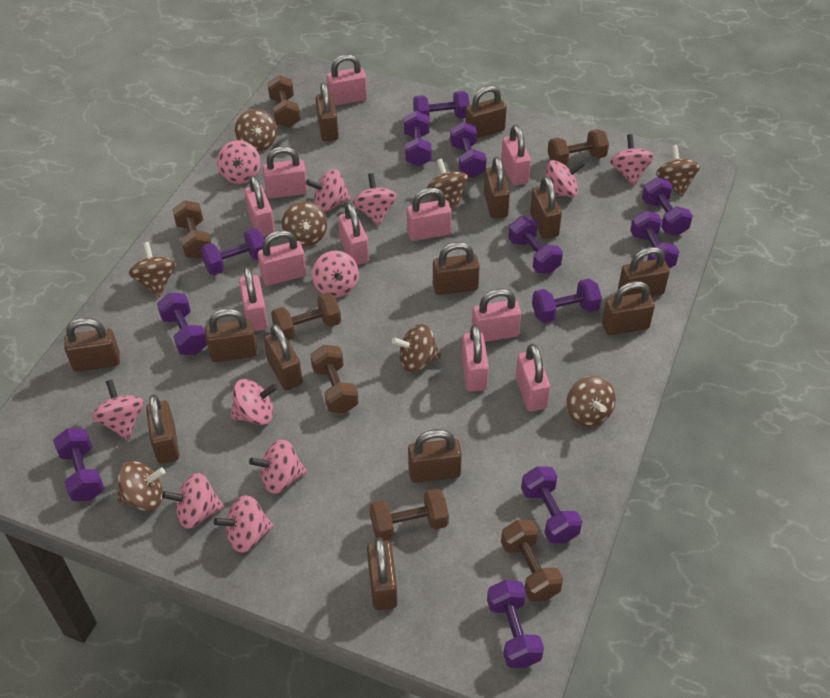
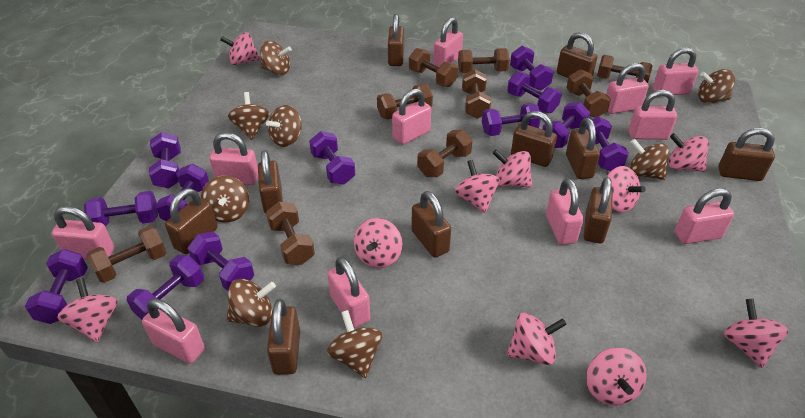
brown dumbbell: 7 -> 9
brown padlock: 13 -> 10
pink spinning top: 11 -> 10

